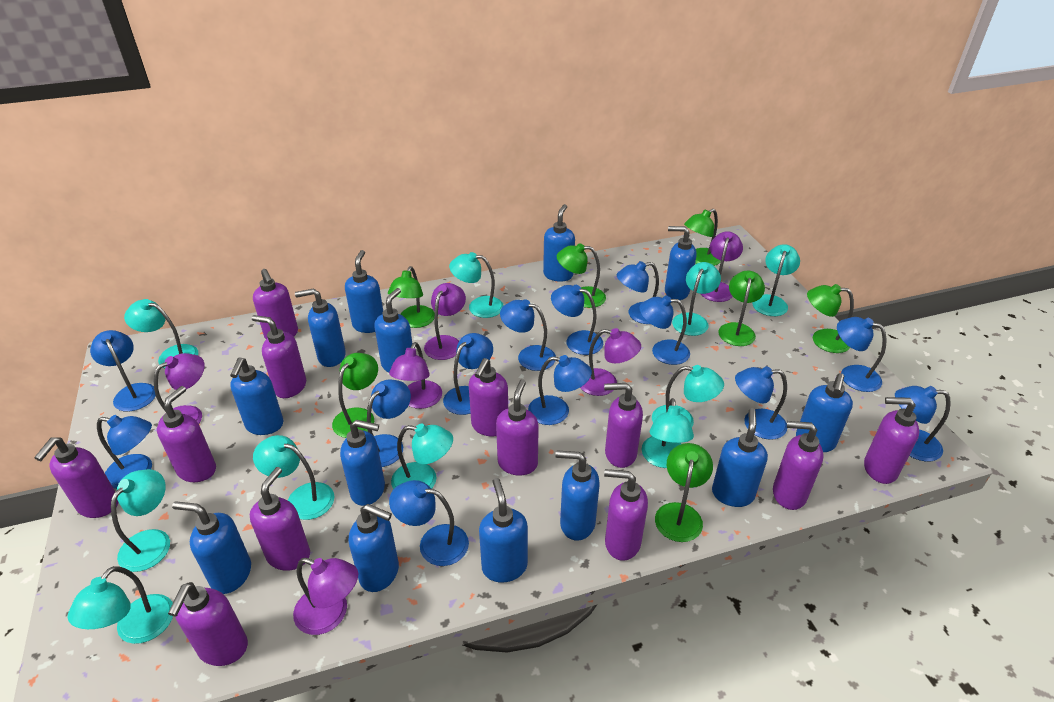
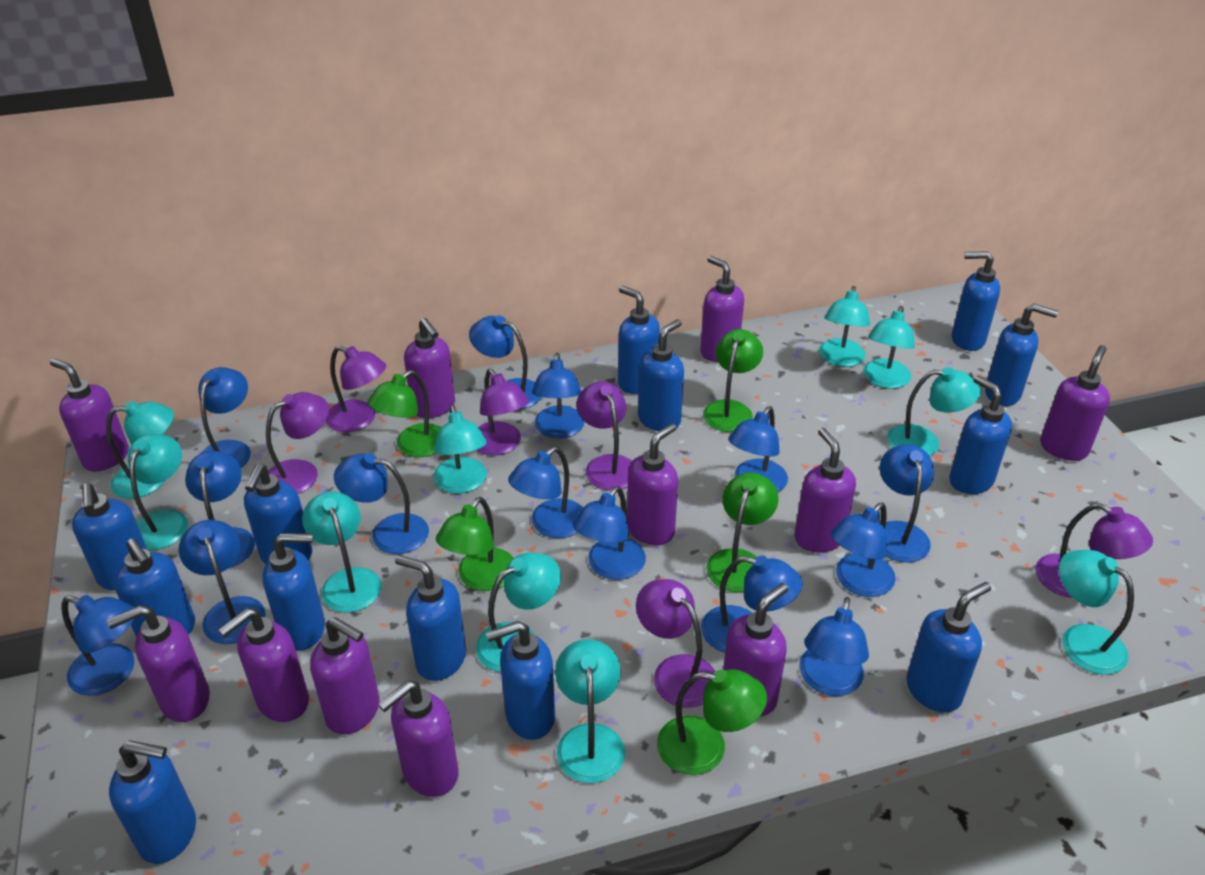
blue lamp: 13 -> 14
green lamp: 7 -> 5
purple soap dispenser: 12 -> 11

